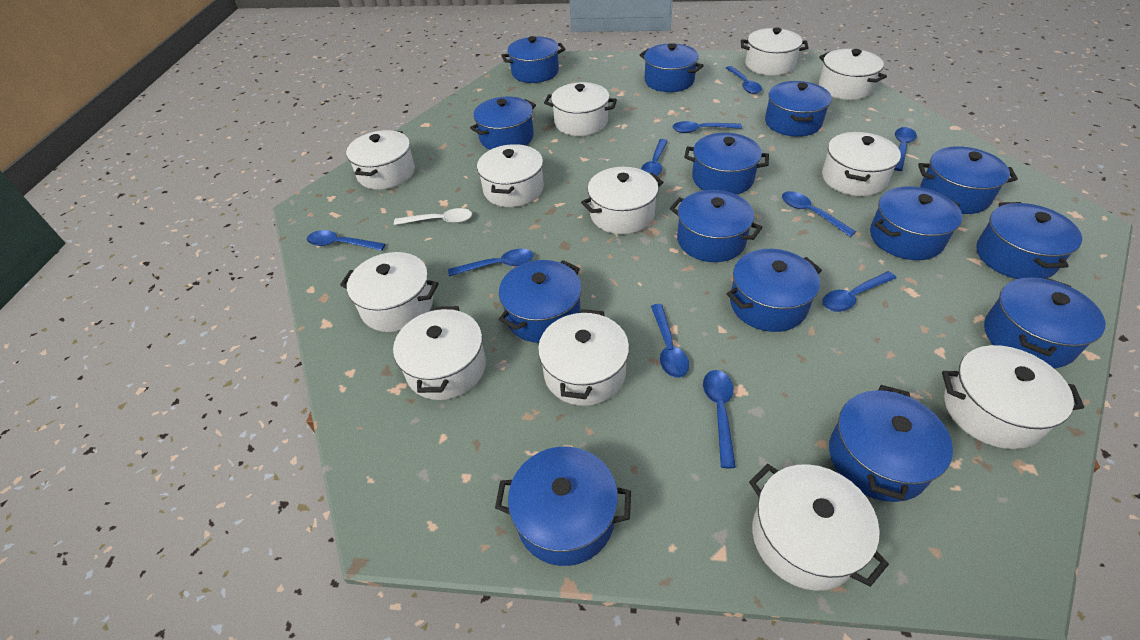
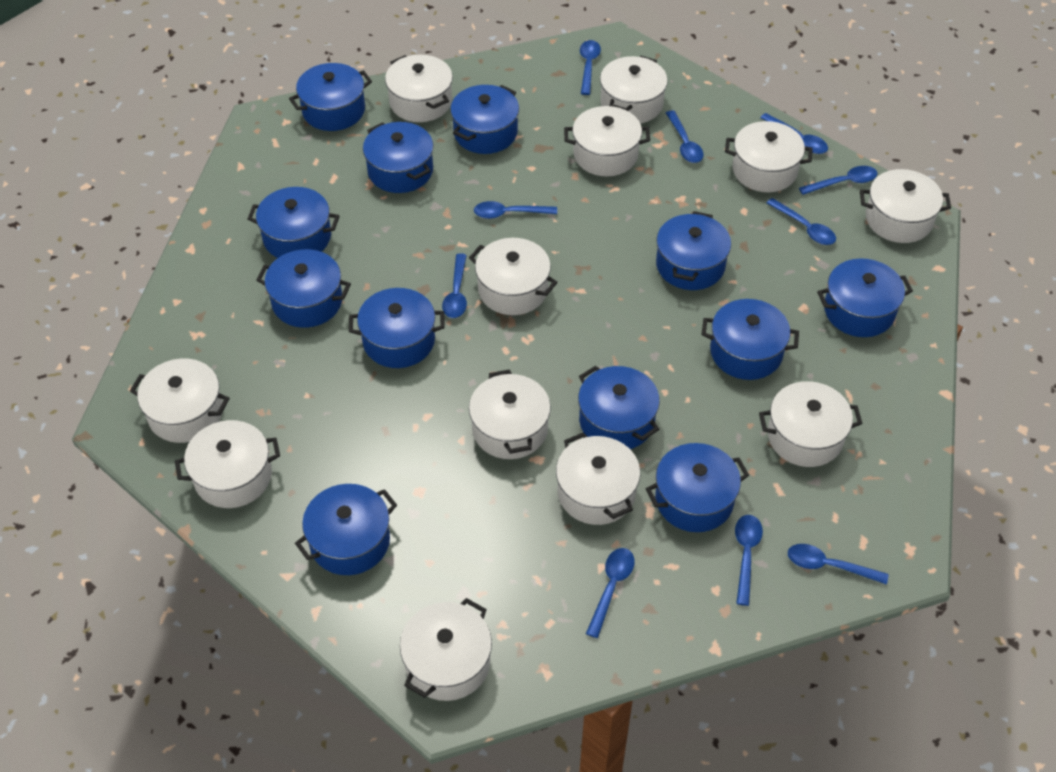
blue pot: 14 -> 12
white spoon: 1 -> 0

